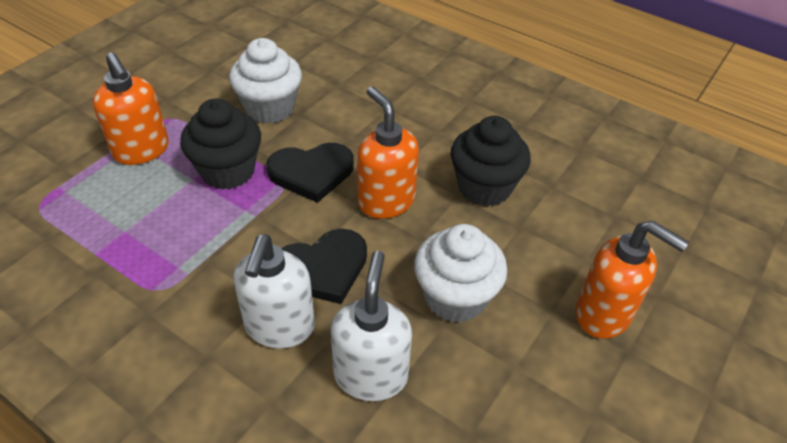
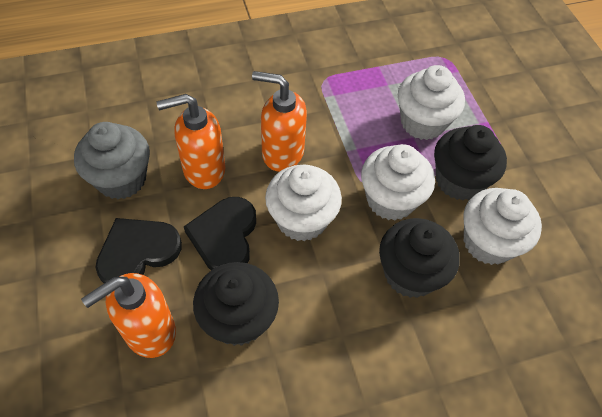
black cupcake: 2 -> 3
grey cupcake: 0 -> 1
white cupcake: 2 -> 4
white soap dispenser: 2 -> 0

